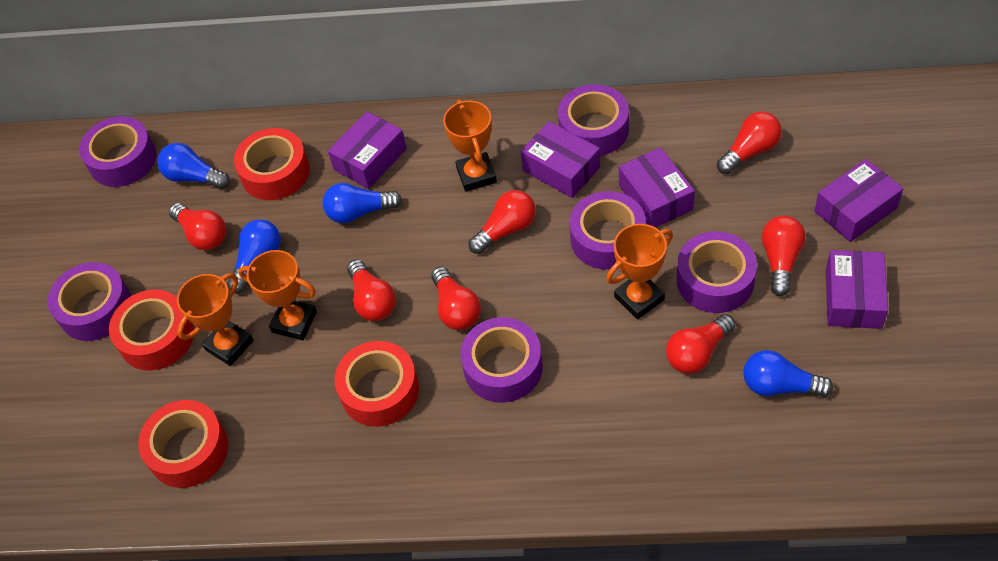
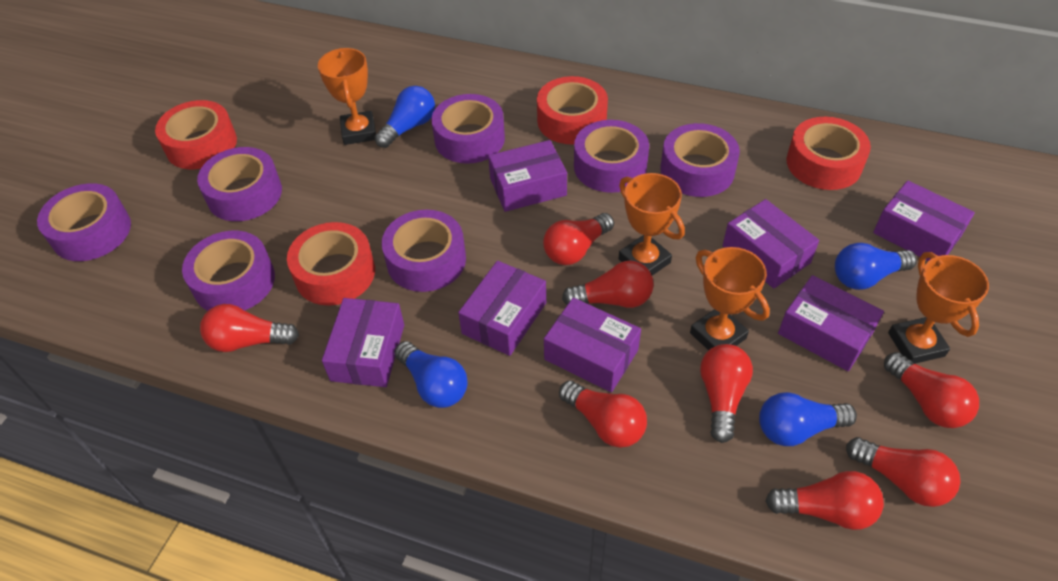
purple box: 5 -> 7
purple tape: 6 -> 7
red light bulb: 7 -> 8

